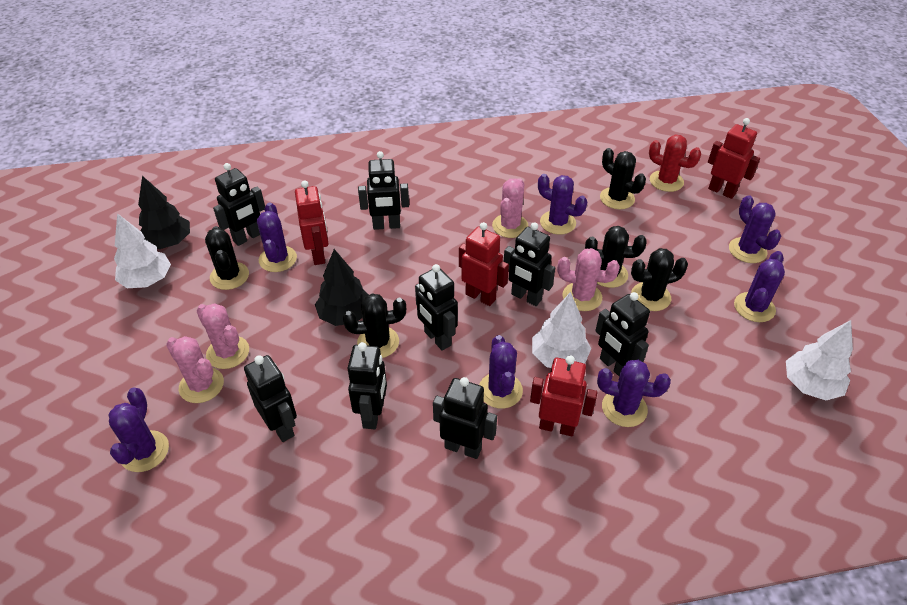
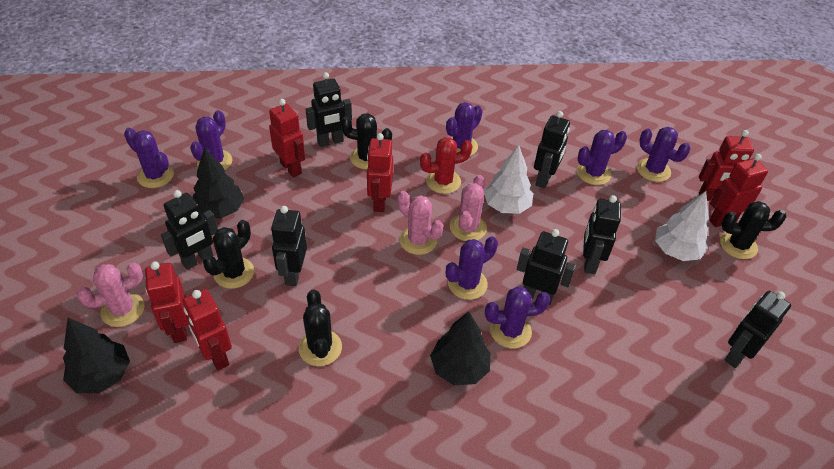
black cactus: 5 -> 4
black robot: 8 -> 7
black tree: 2 -> 3
pink cactus: 4 -> 3
red robot: 4 -> 6
white tree: 3 -> 2

